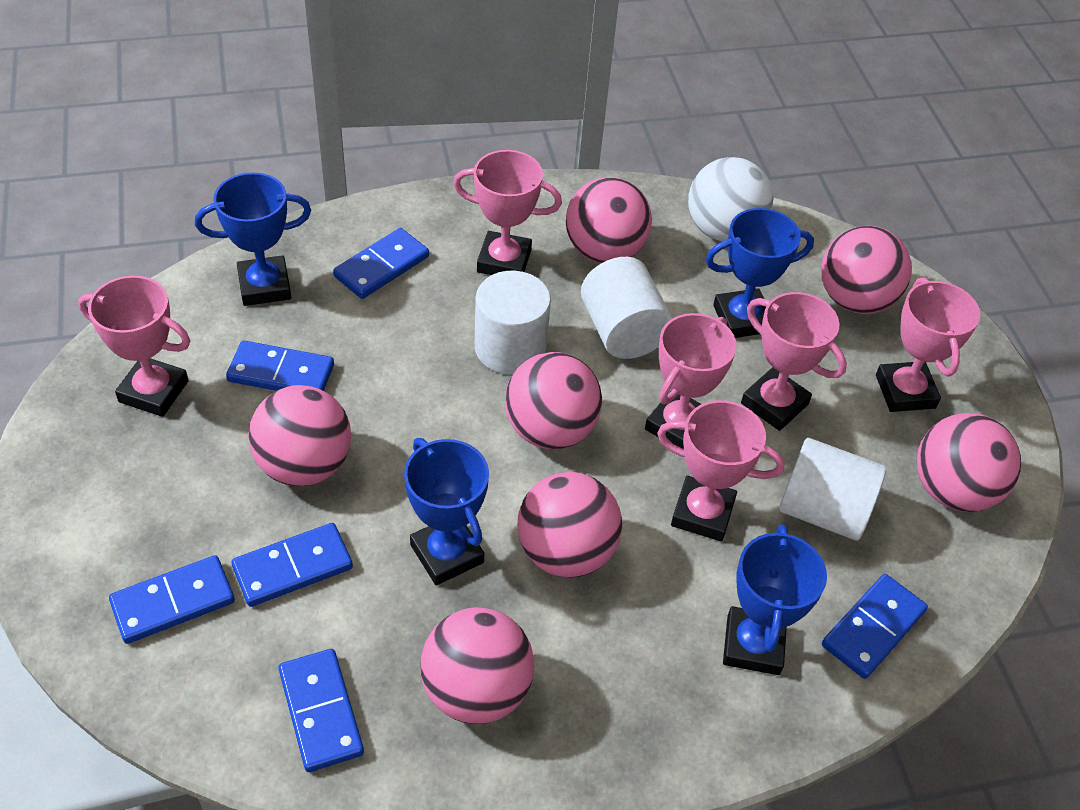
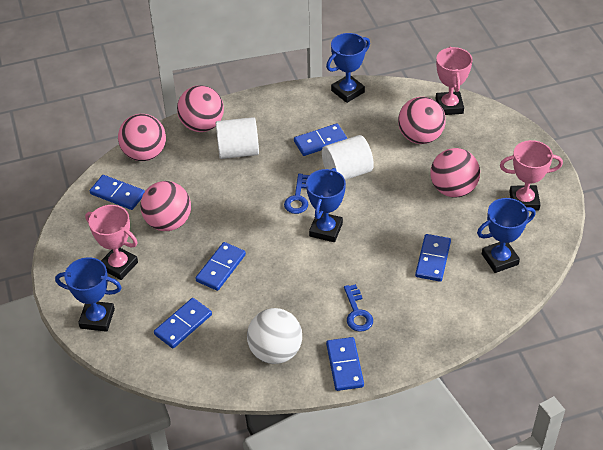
blue key: 0 -> 2
pink ball: 7 -> 5
pink trophy: 6 -> 3
white cylinder: 3 -> 2

